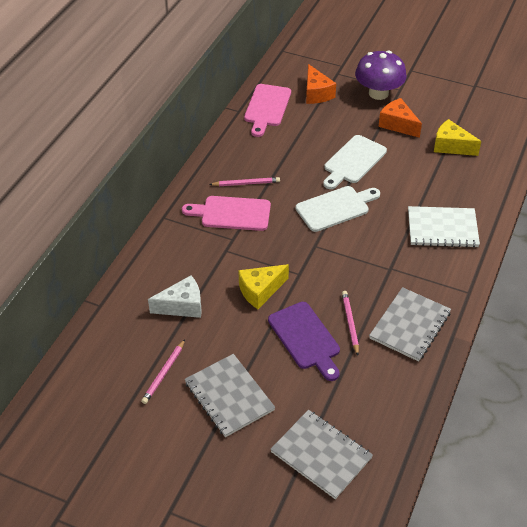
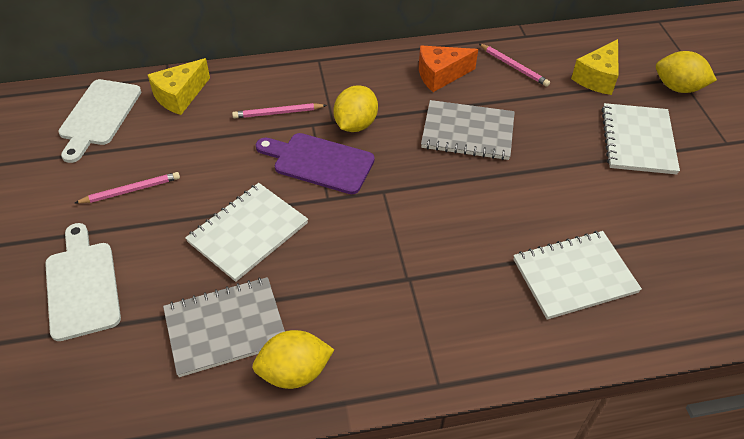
grey notebook: 3 -> 2
orange cheese: 2 -> 1
pink cutting board: 2 -> 0
purple mushroom: 1 -> 0
white cheese: 1 -> 0
white notebook: 1 -> 3
yellow lemon: 0 -> 3

